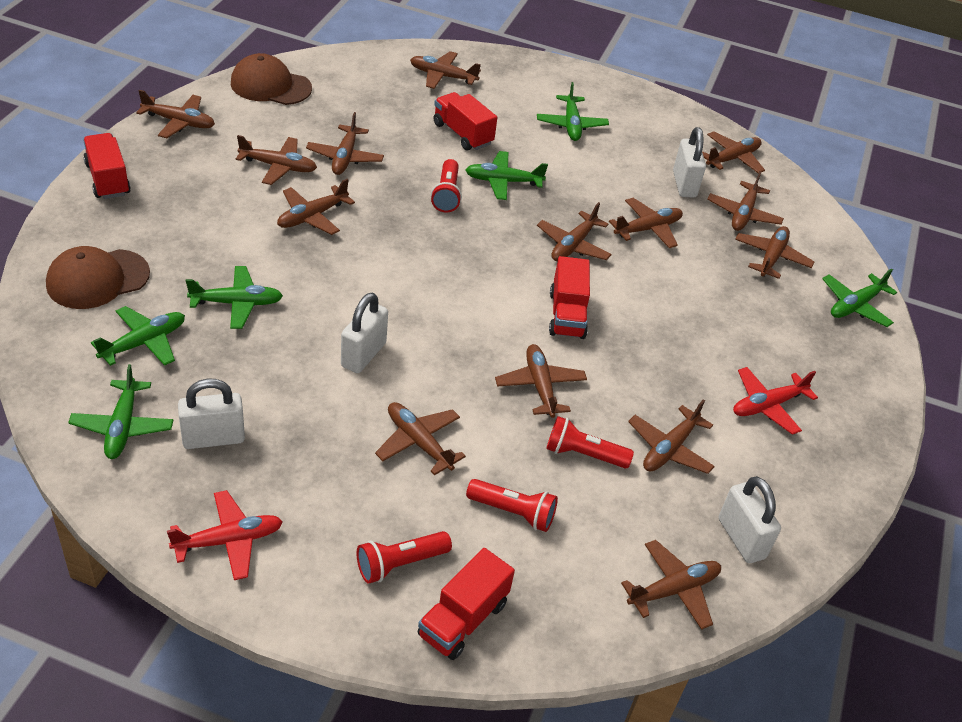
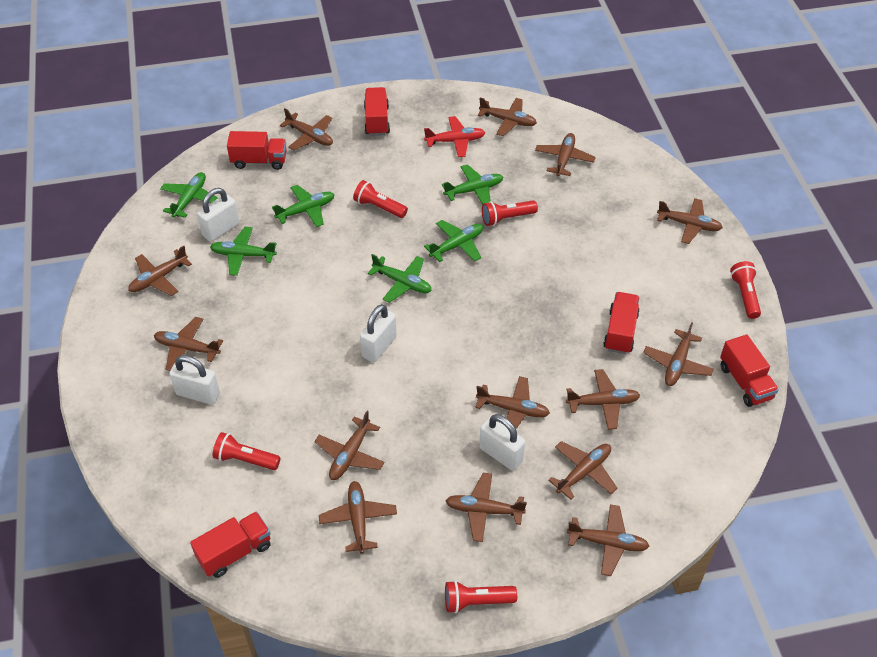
brown cap: 2 -> 0
red flashlight: 4 -> 5
red plane: 2 -> 1
red truck: 4 -> 5

